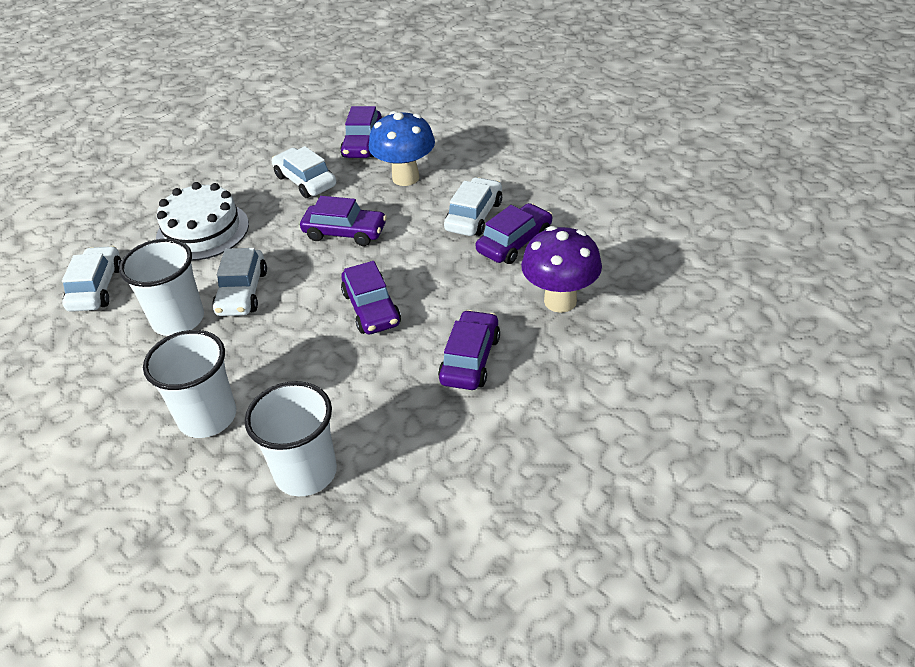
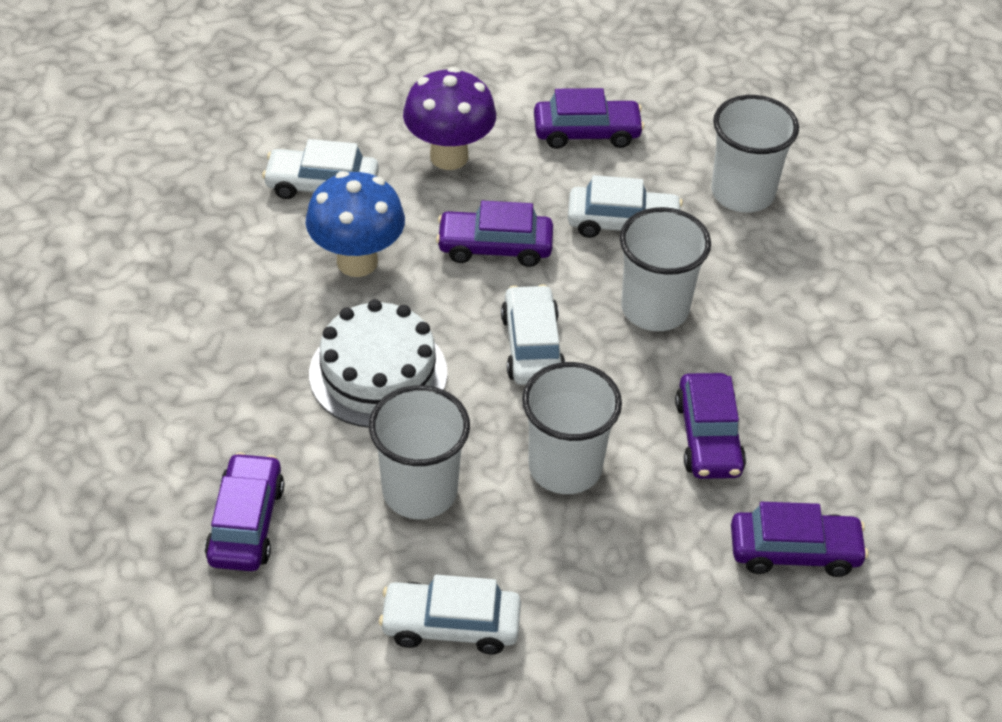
white cup: 3 -> 4

